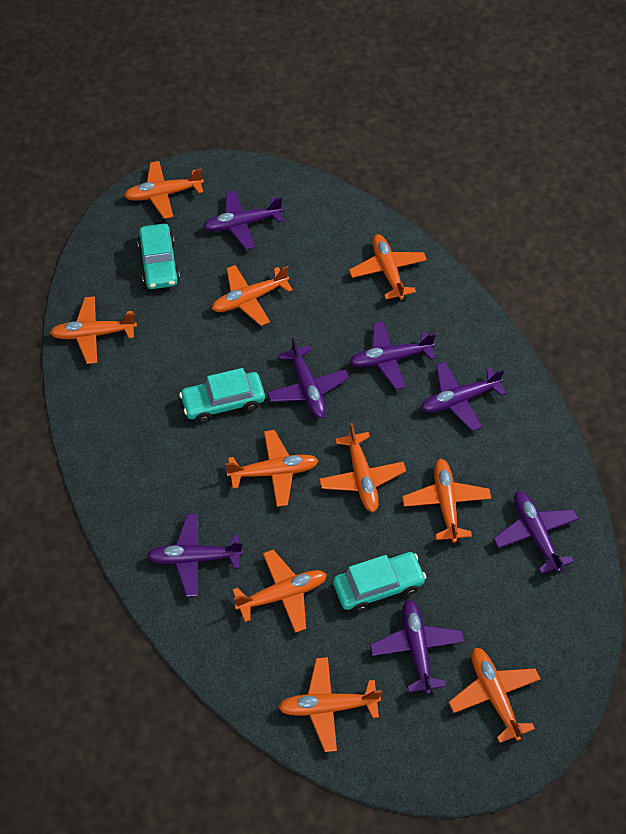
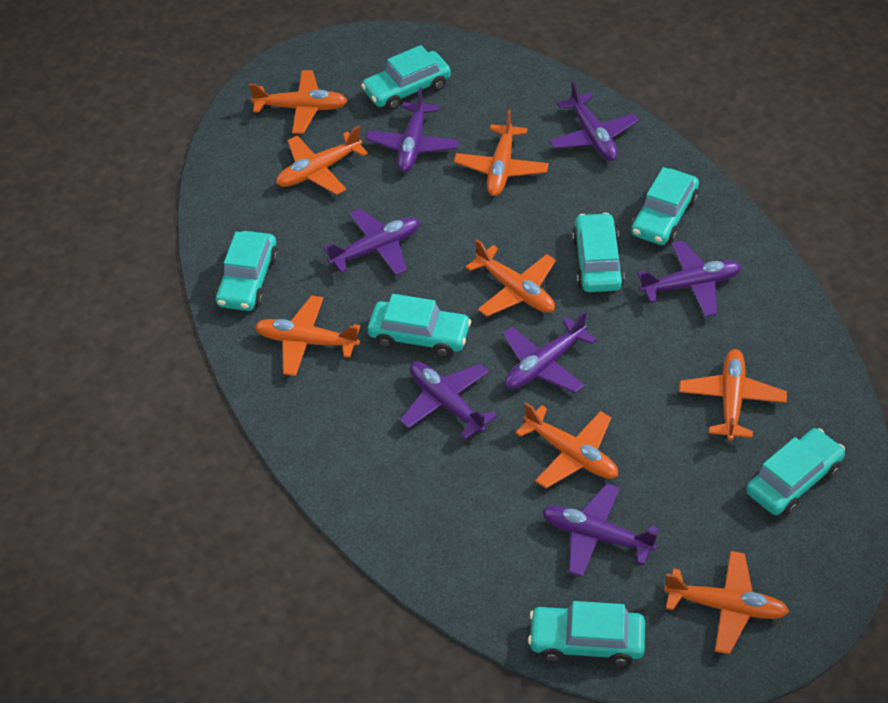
orange plane: 10 -> 8
turquoise car: 3 -> 7

